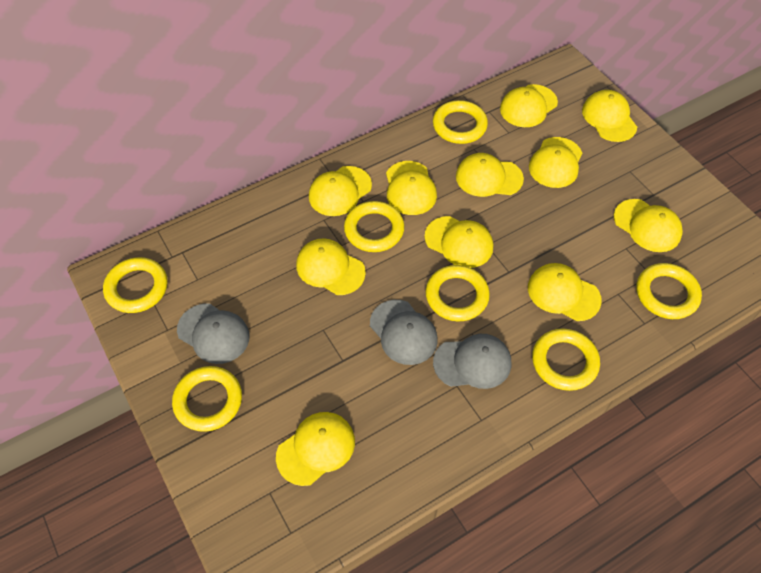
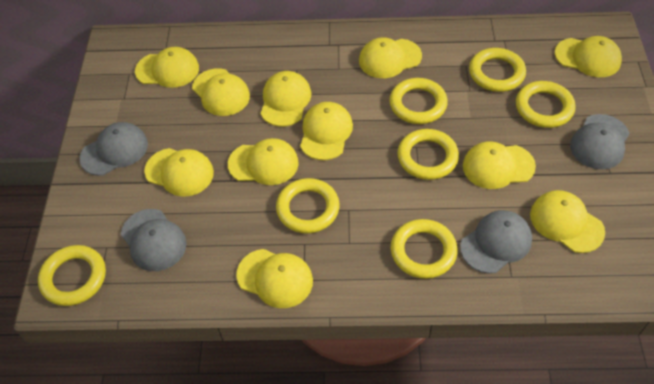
grey cap: 3 -> 4

